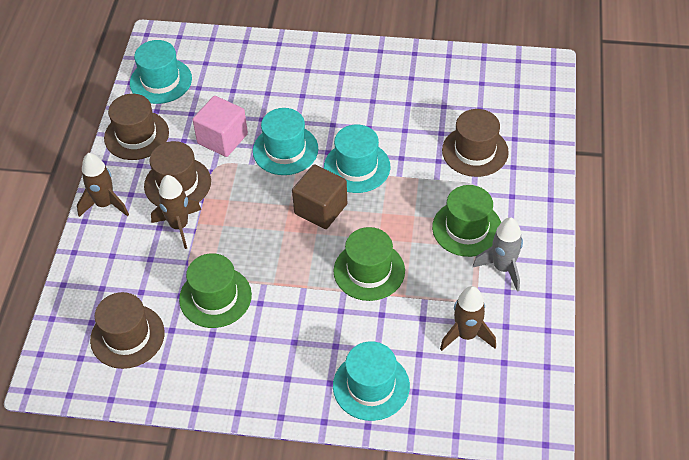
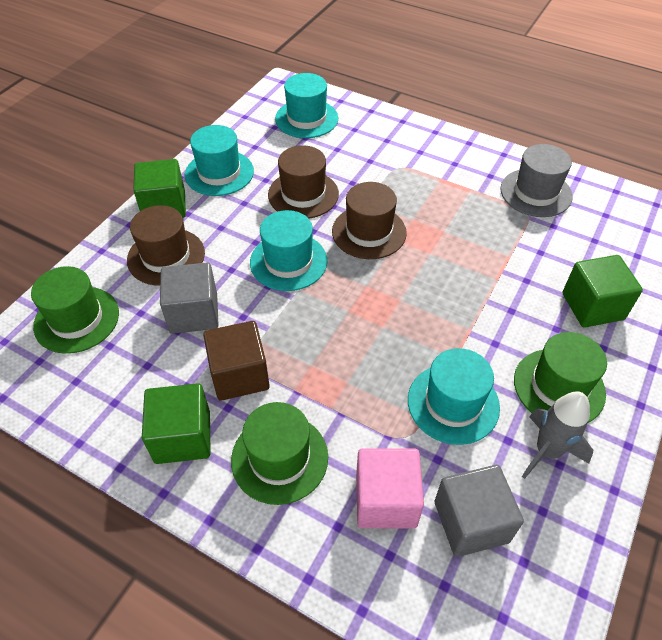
brown hat: 4 -> 3
brown rocket: 3 -> 0
green cube: 0 -> 3
grey cube: 0 -> 2
grey hat: 0 -> 1

